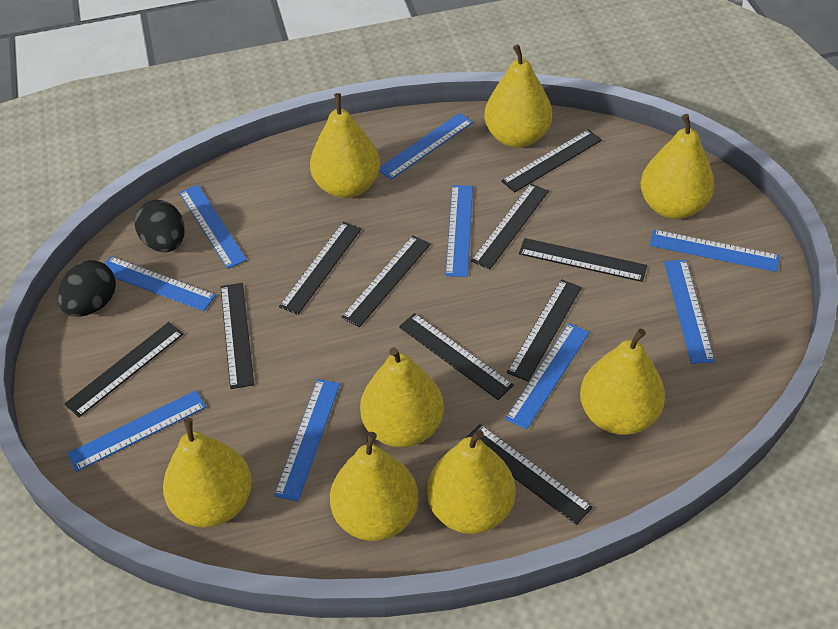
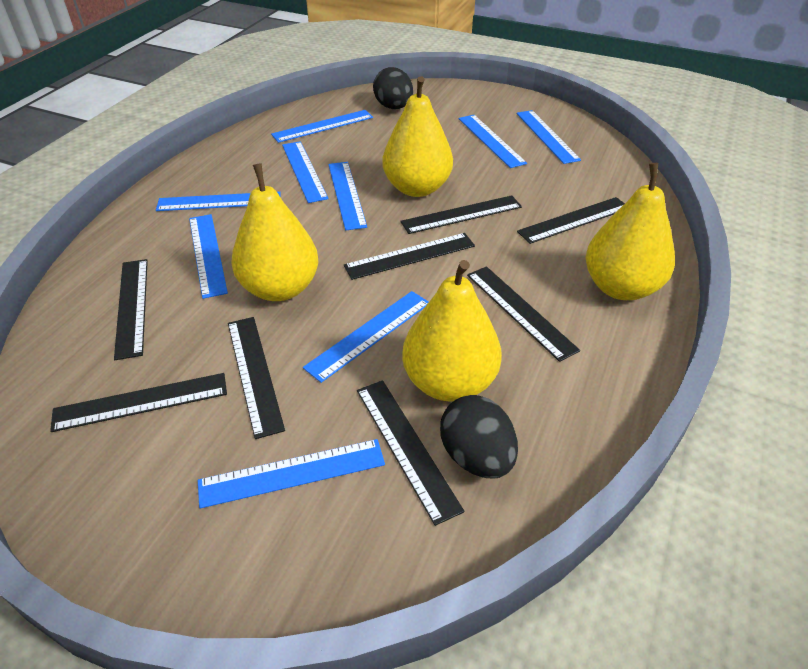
black ruler: 10 -> 8
yellow pear: 8 -> 4

